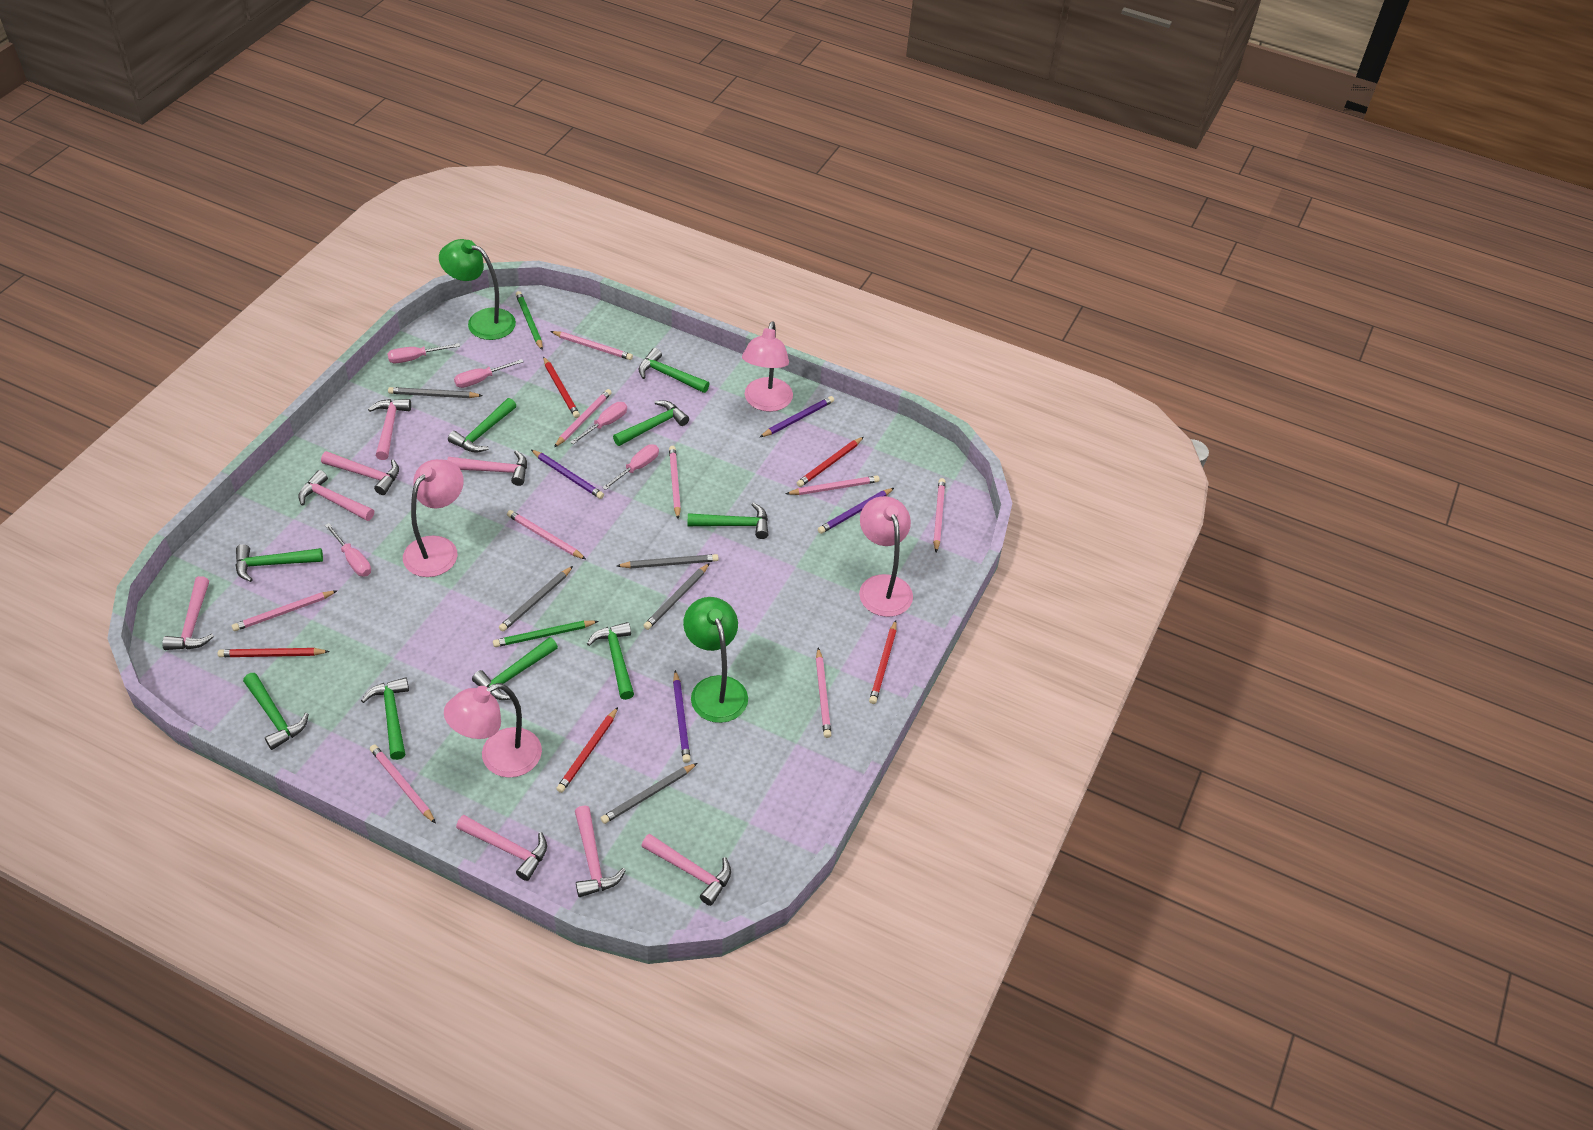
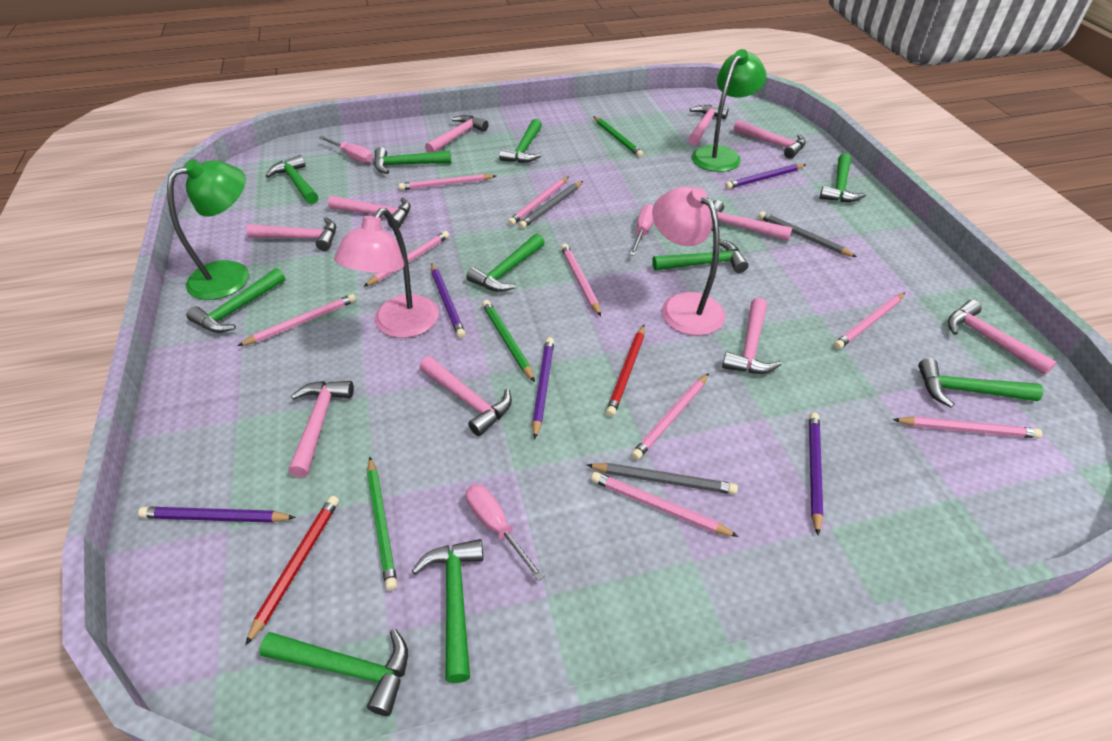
green hammer: 9 -> 10
green pencil: 2 -> 3
grey pencil: 5 -> 3
pink hammer: 8 -> 10
pink lamp: 4 -> 2
pink screwdriver: 5 -> 3
purple pencil: 4 -> 5
red pencil: 5 -> 2

